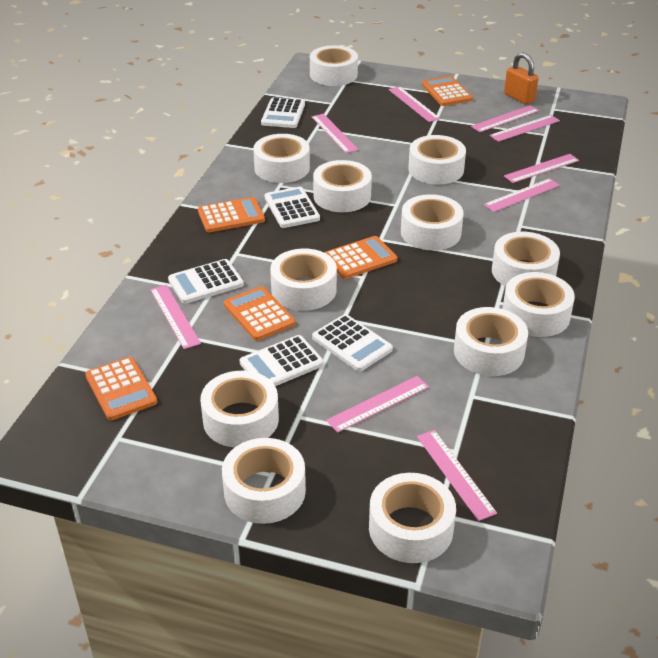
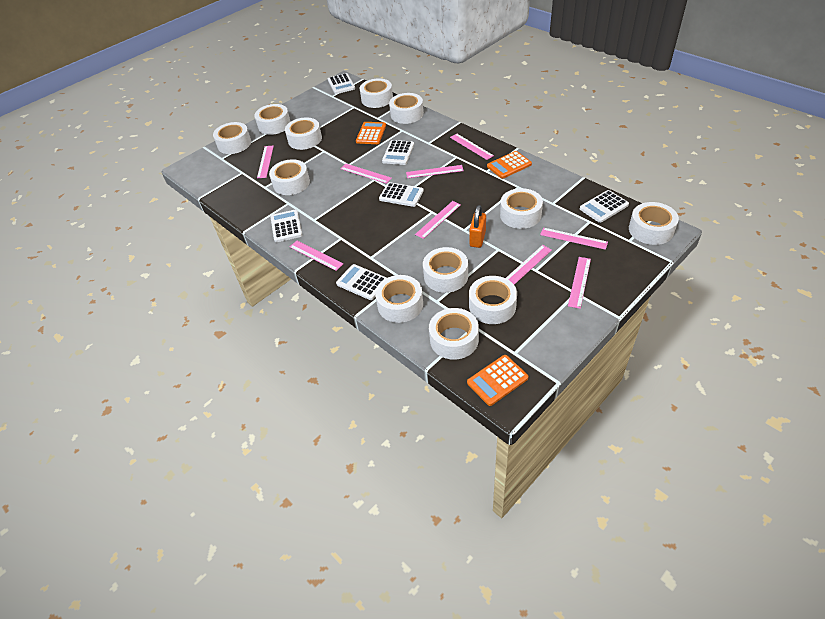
orange calculator: 5 -> 3
white calculator: 5 -> 6

